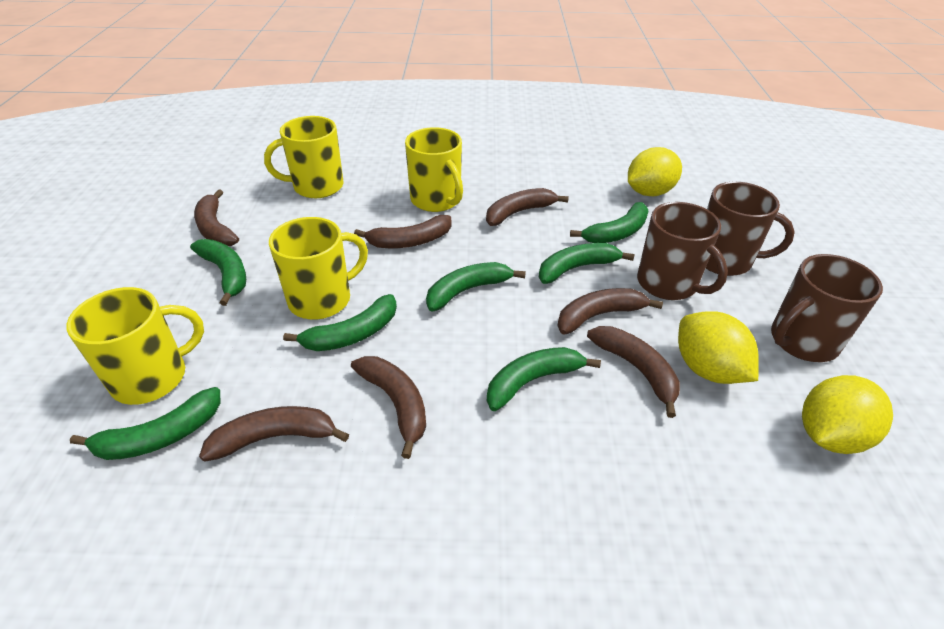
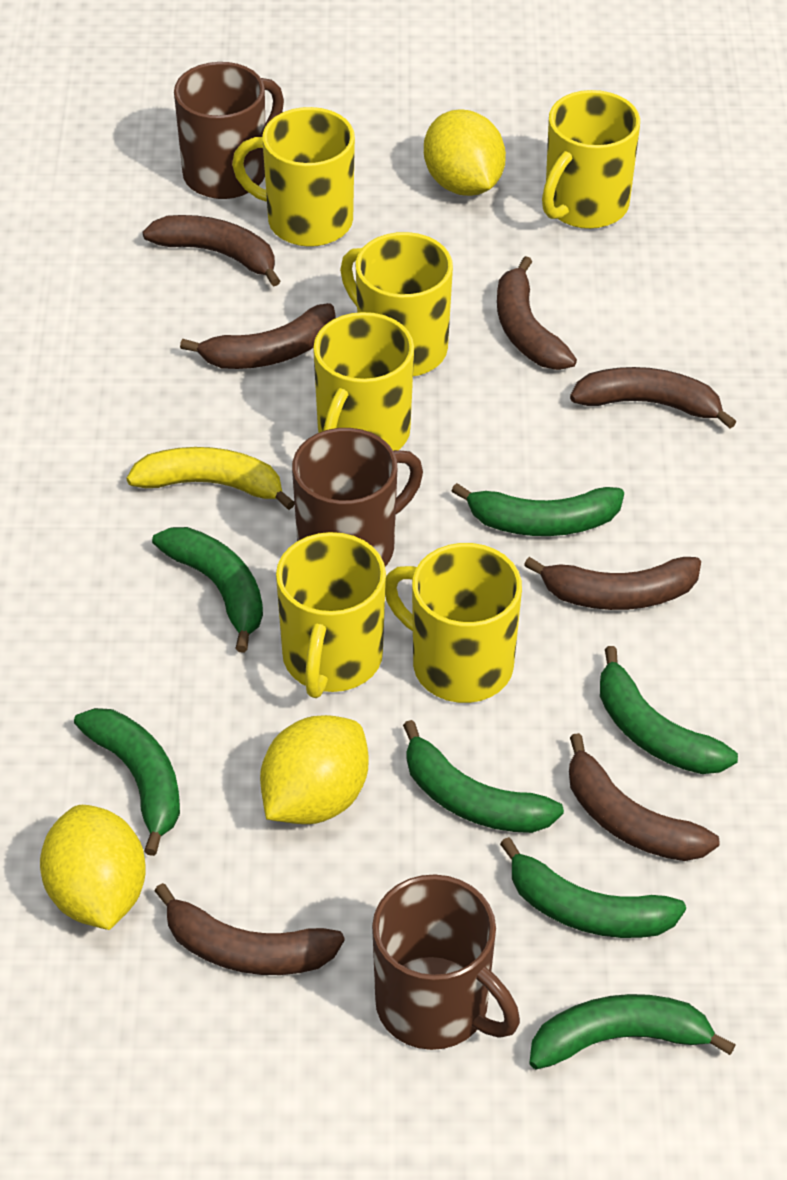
yellow banana: 0 -> 1
yellow mug: 4 -> 6

